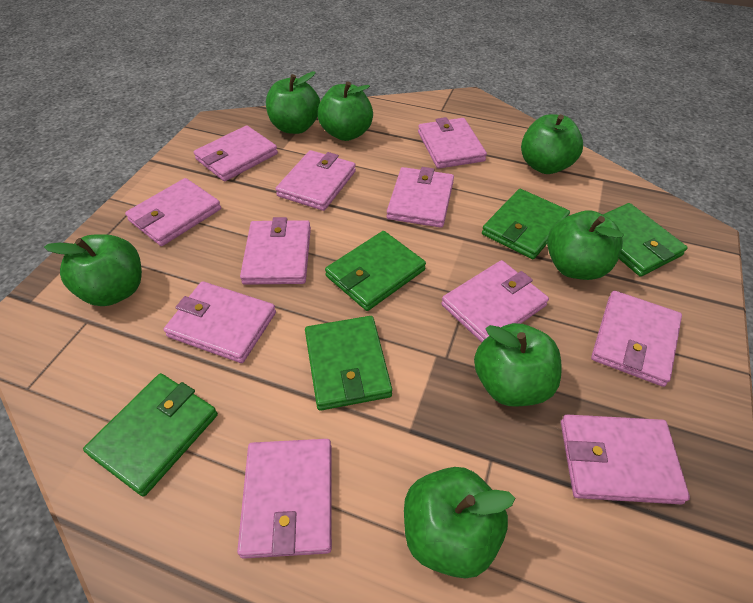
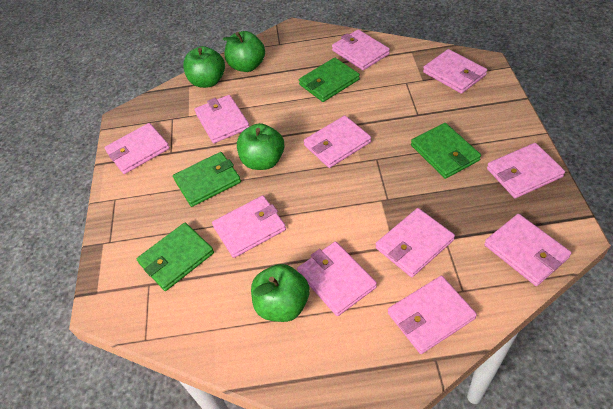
green apple: 7 -> 4
green wallet: 5 -> 4

